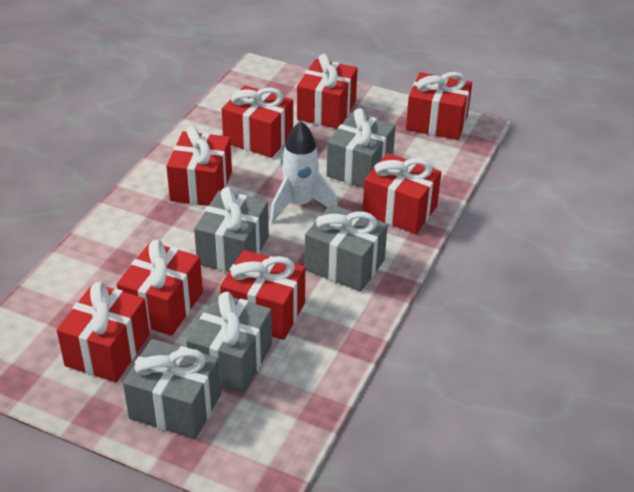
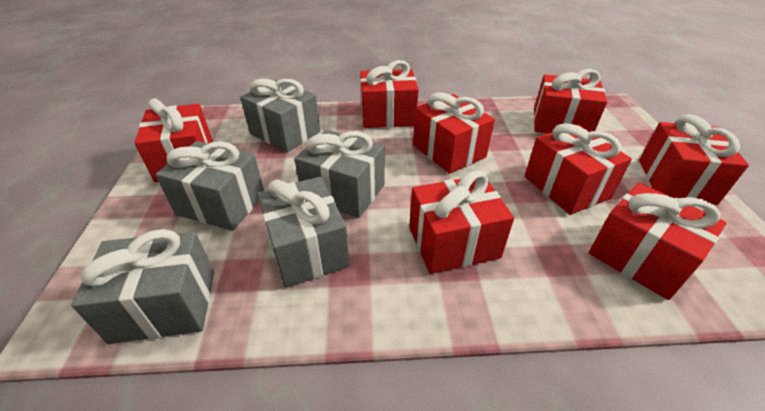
white rocket: 1 -> 0

